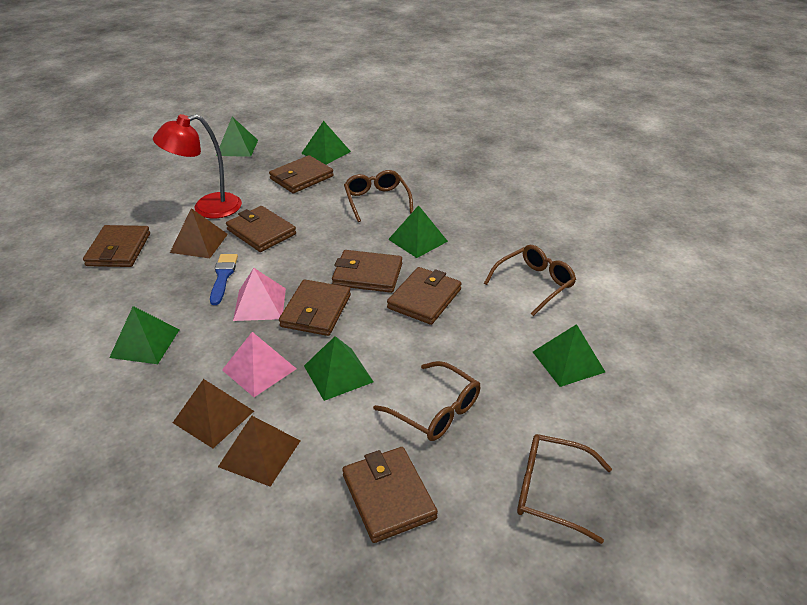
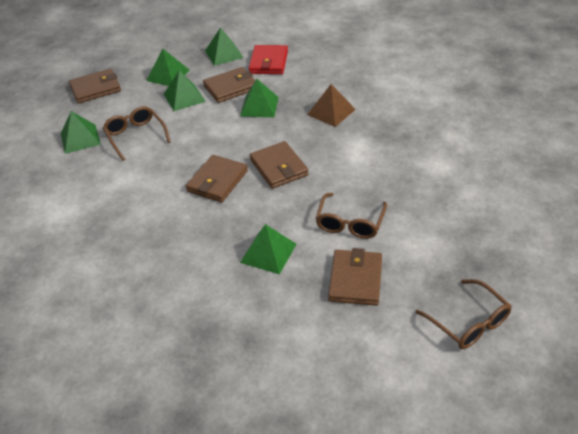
blue brush: 1 -> 0
brown glasses: 4 -> 3
brown pyramid: 3 -> 1
brown wallet: 7 -> 5
pink pyramid: 2 -> 0
red lamp: 1 -> 0
red wallet: 0 -> 1

